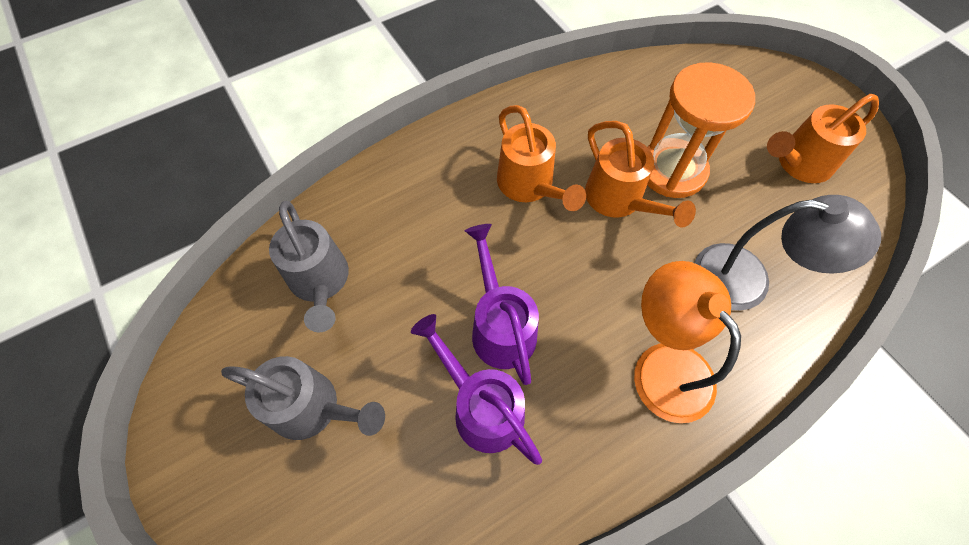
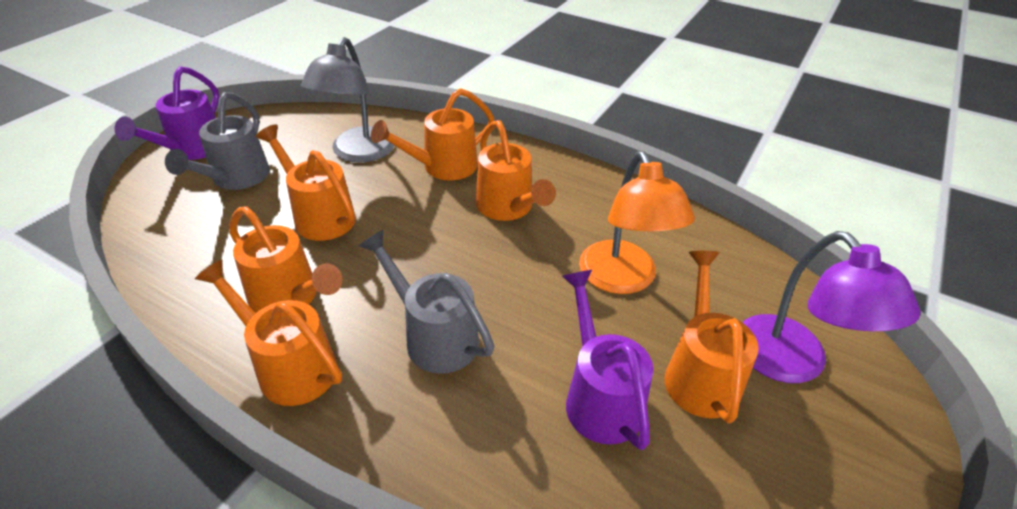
orange hourglass: 1 -> 0
orange watering can: 3 -> 6
purple lamp: 0 -> 1

